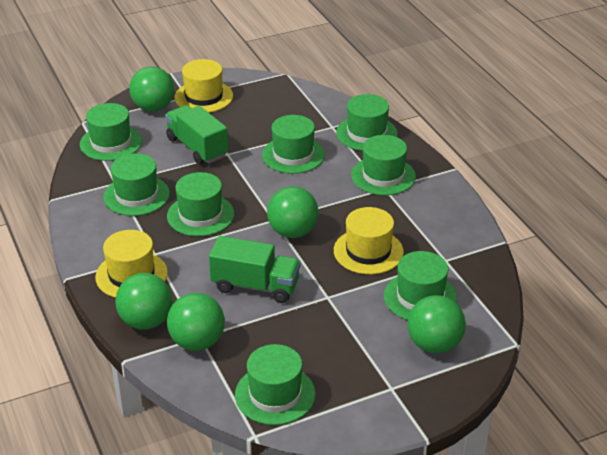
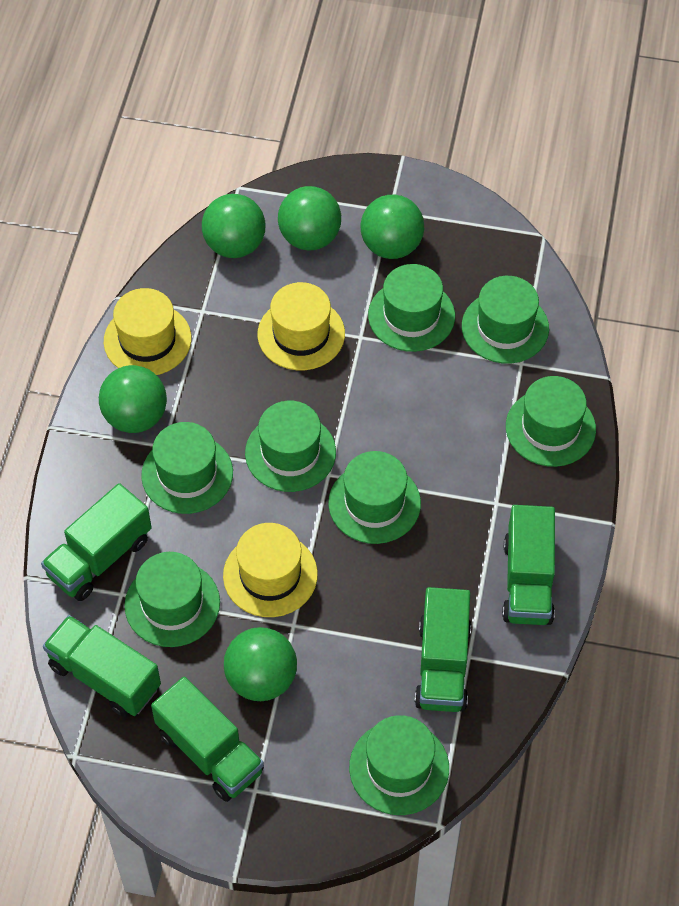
green truck: 2 -> 5

